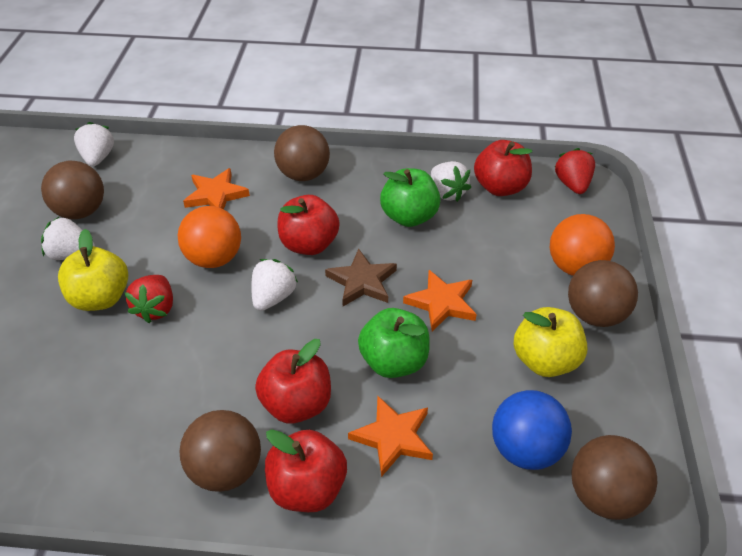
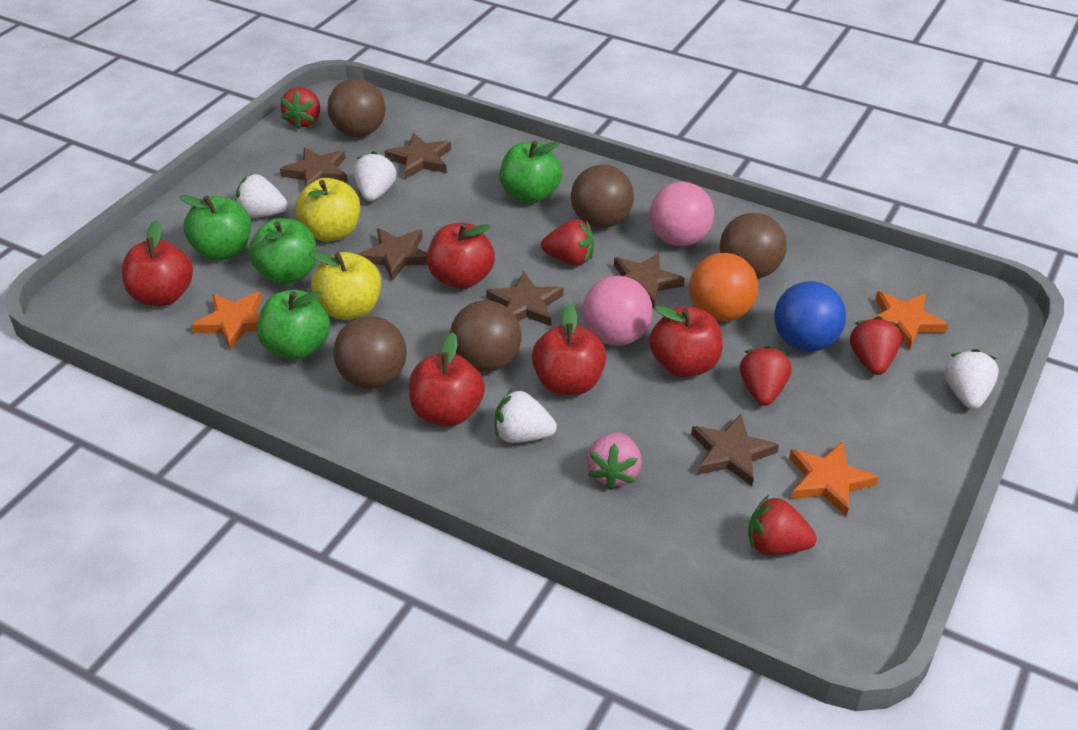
brown star: 1 -> 6
green apple: 2 -> 4
orange ball: 2 -> 1
pink ball: 0 -> 2
pink strawberry: 0 -> 1
red apple: 4 -> 5
red strawberry: 2 -> 5

